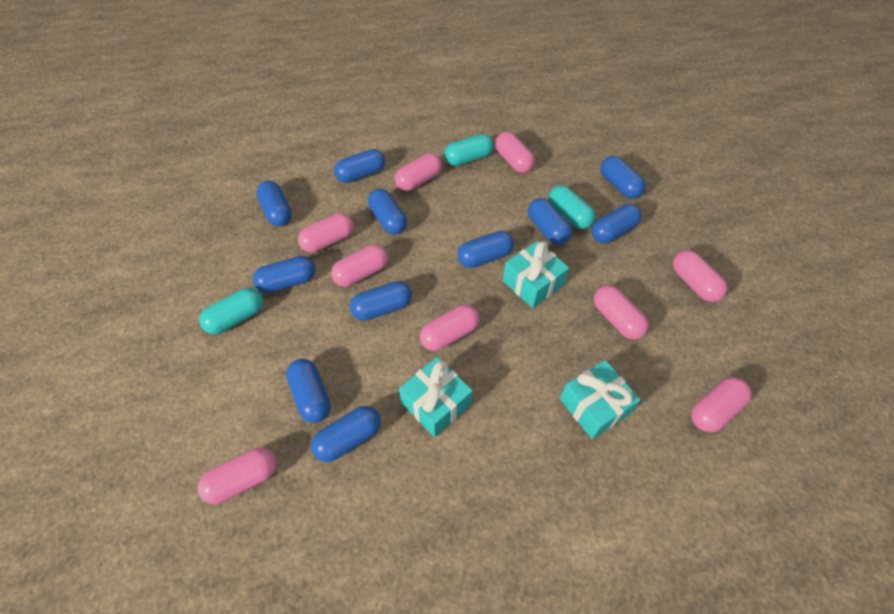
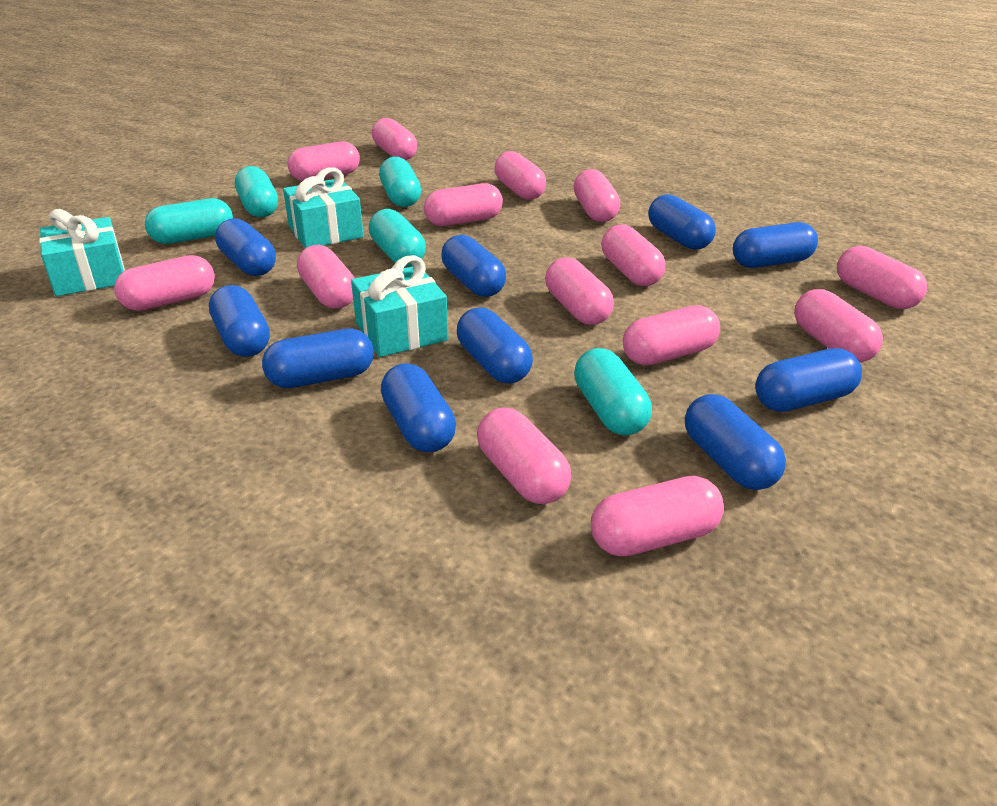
blue capsule: 11 -> 10
pink capsule: 9 -> 14
turquoise capsule: 3 -> 5

